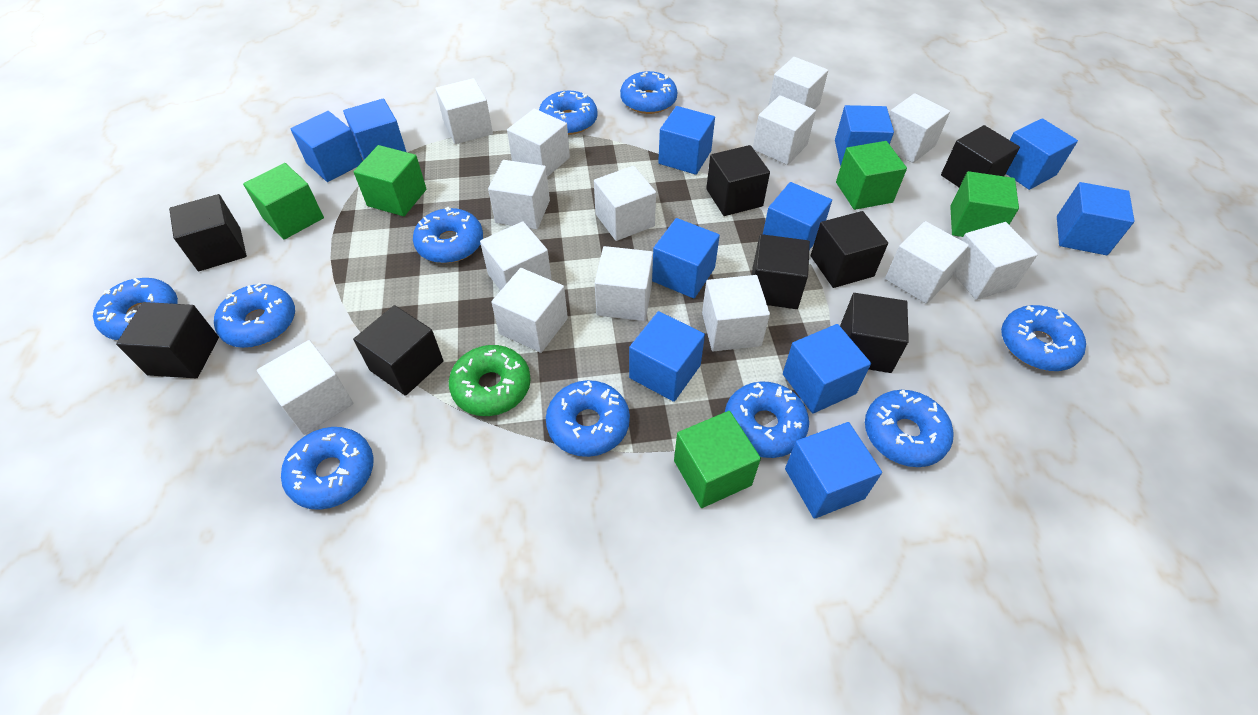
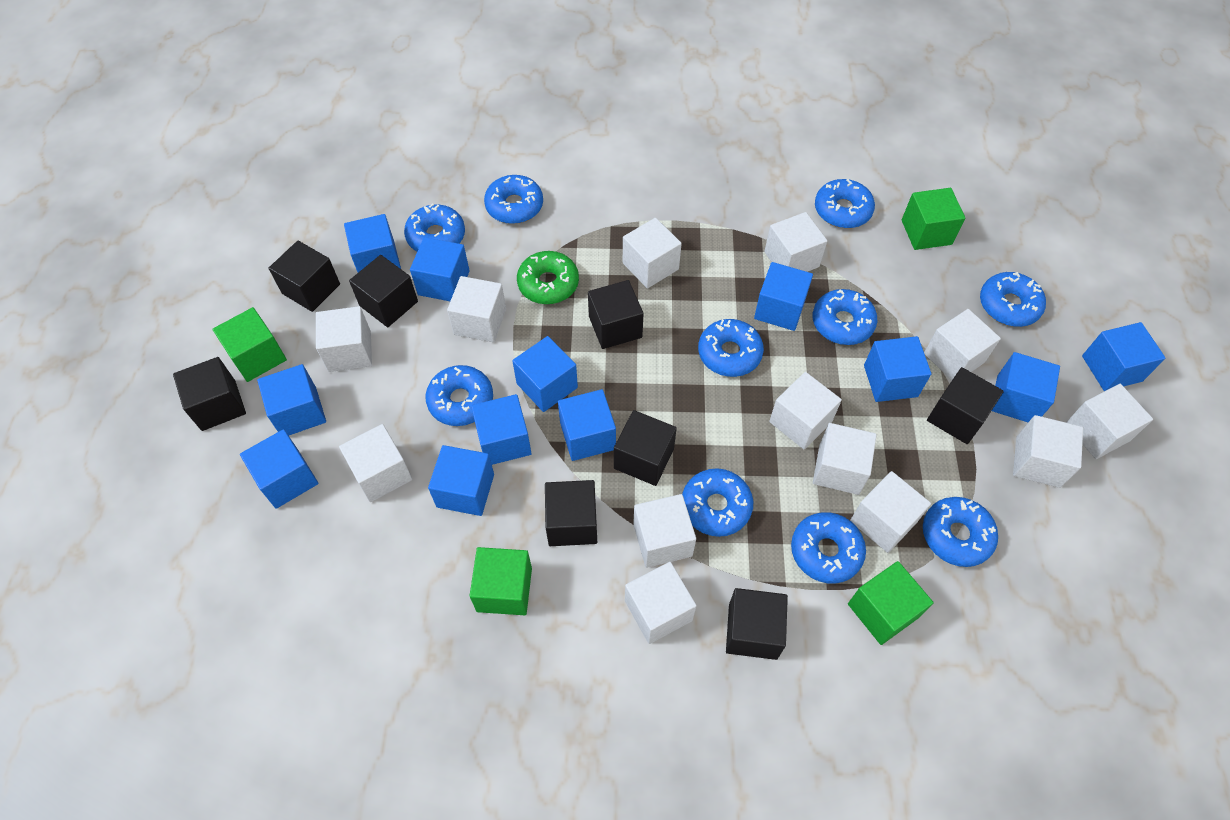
blue cube: 11 -> 12
green cube: 5 -> 4
white cube: 14 -> 13

